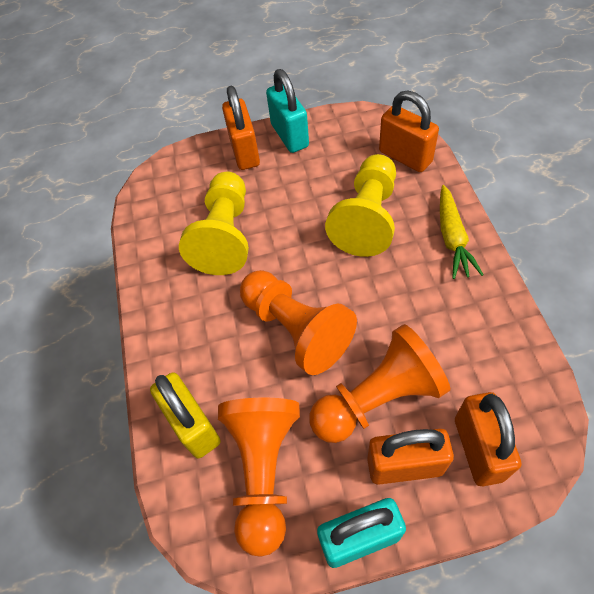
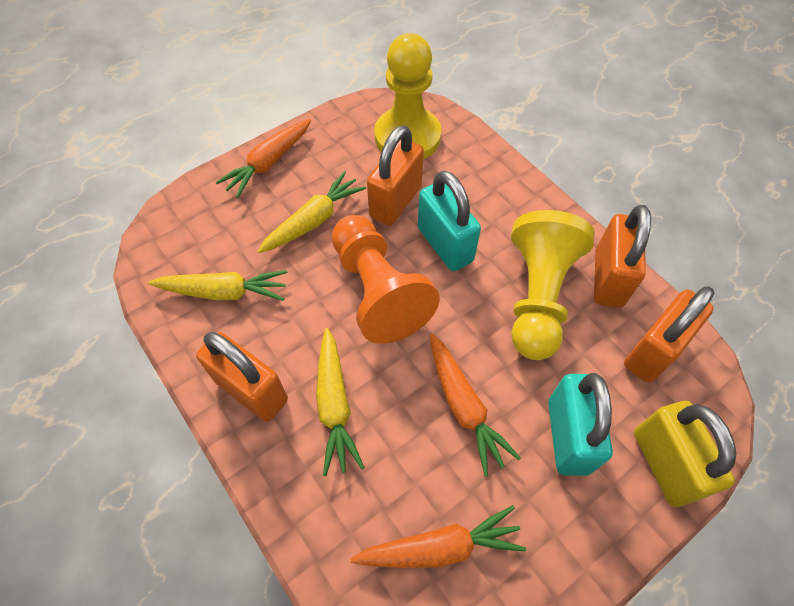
orange carrot: 0 -> 3
orange pawn: 3 -> 1
yellow carrot: 1 -> 3

